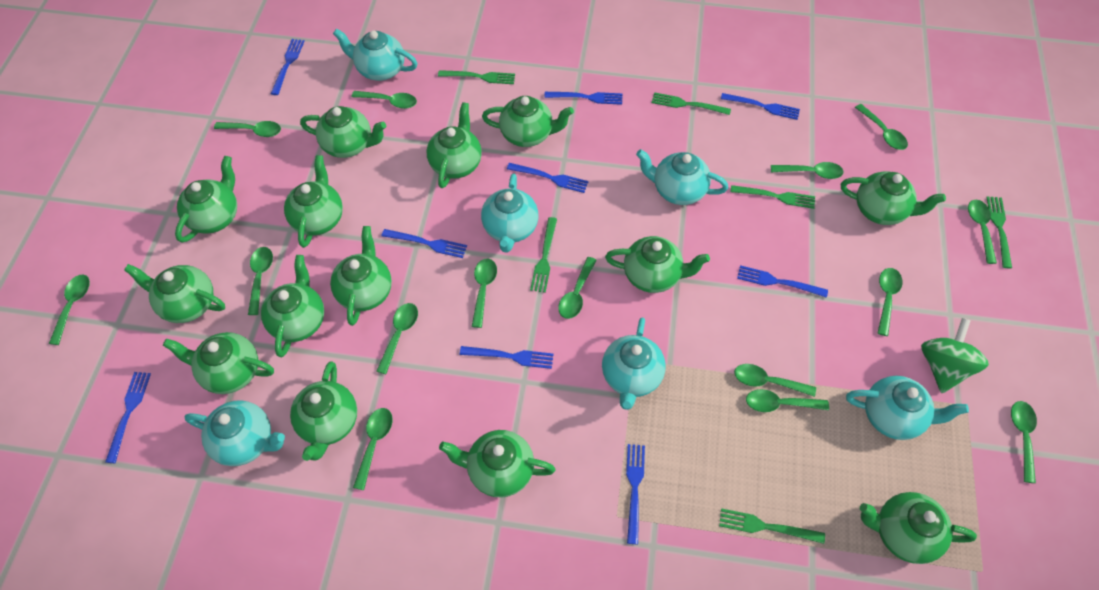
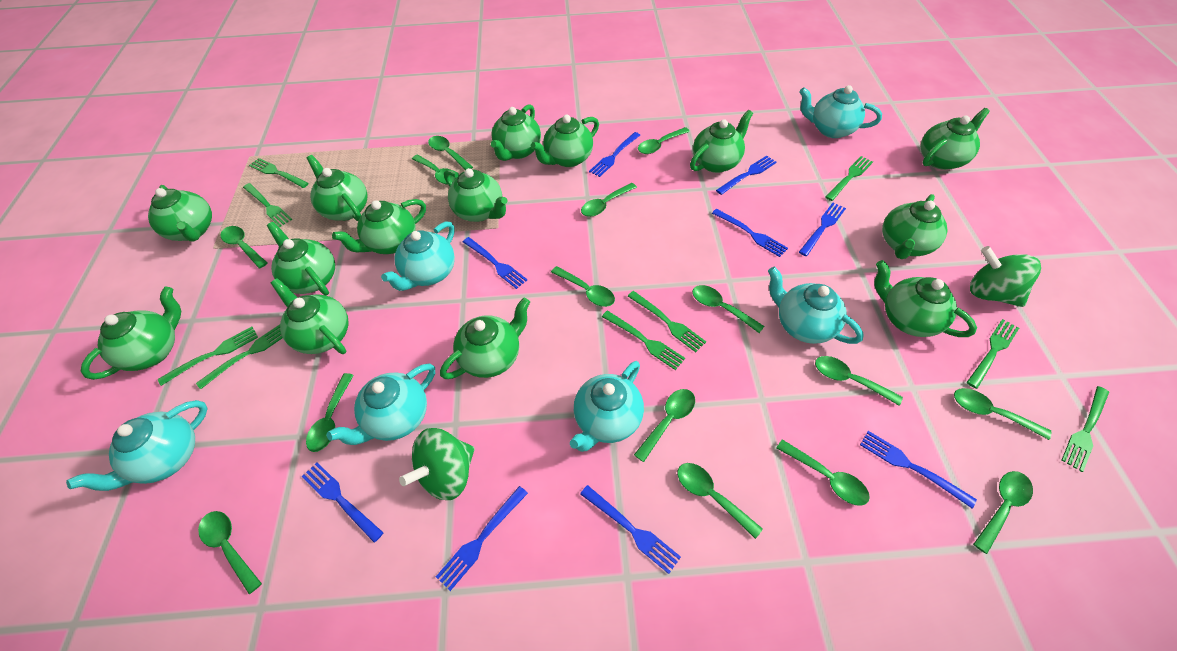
green fork: 6 -> 9
green spinning top: 1 -> 2

